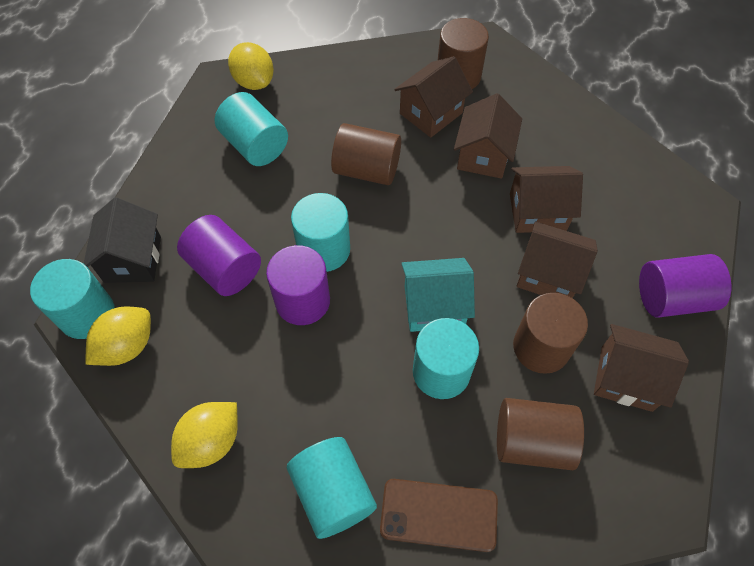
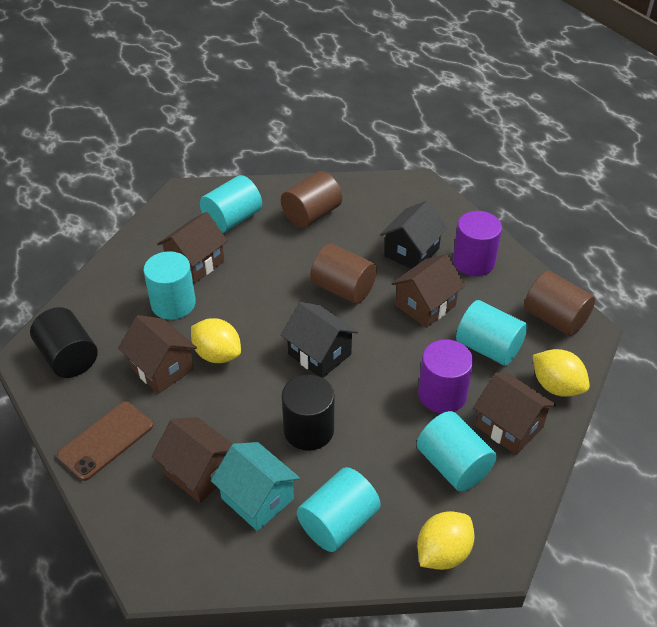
black cylinder: 0 -> 2
black house: 1 -> 2
brown cylinder: 4 -> 3
purple cylinder: 3 -> 2

